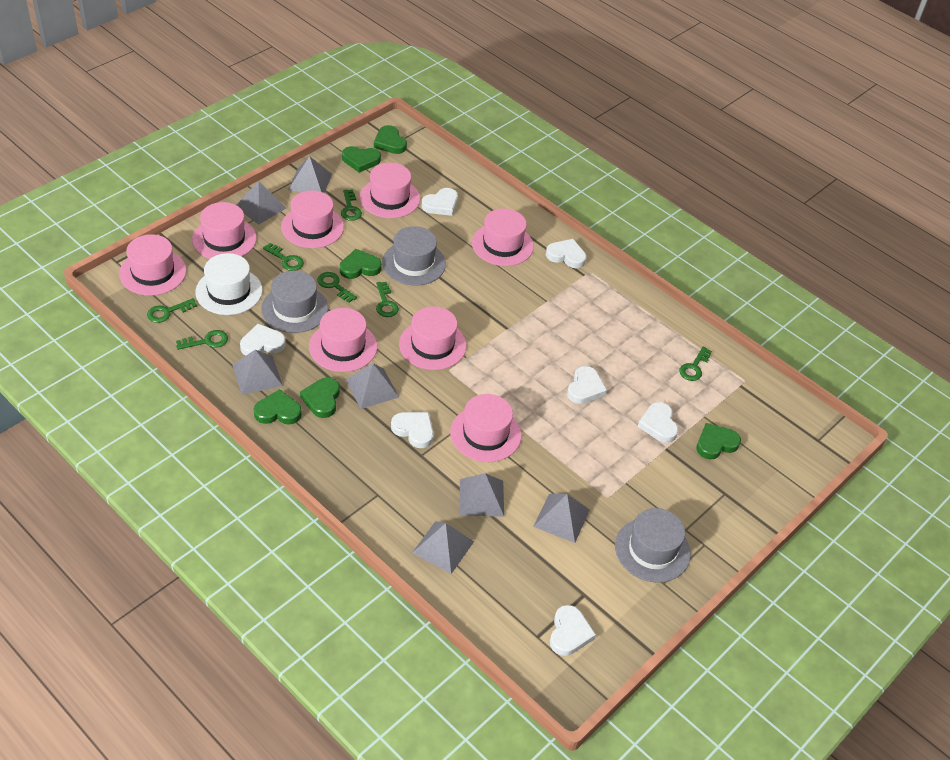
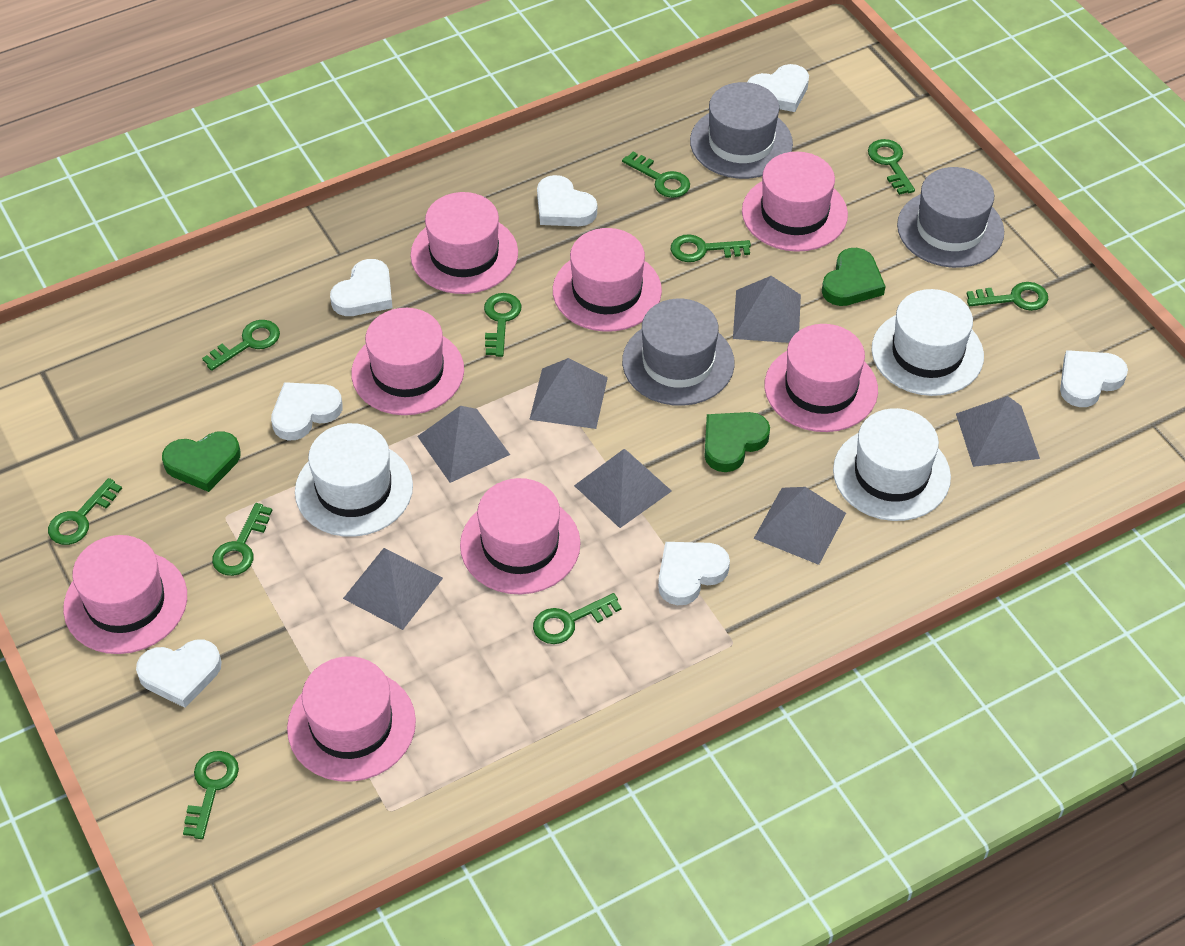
green heart: 6 -> 3
green key: 7 -> 10
white hat: 1 -> 3

